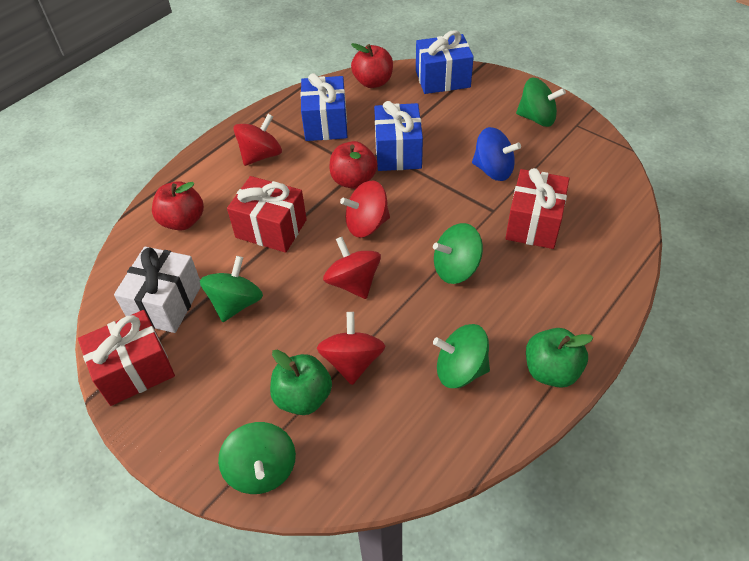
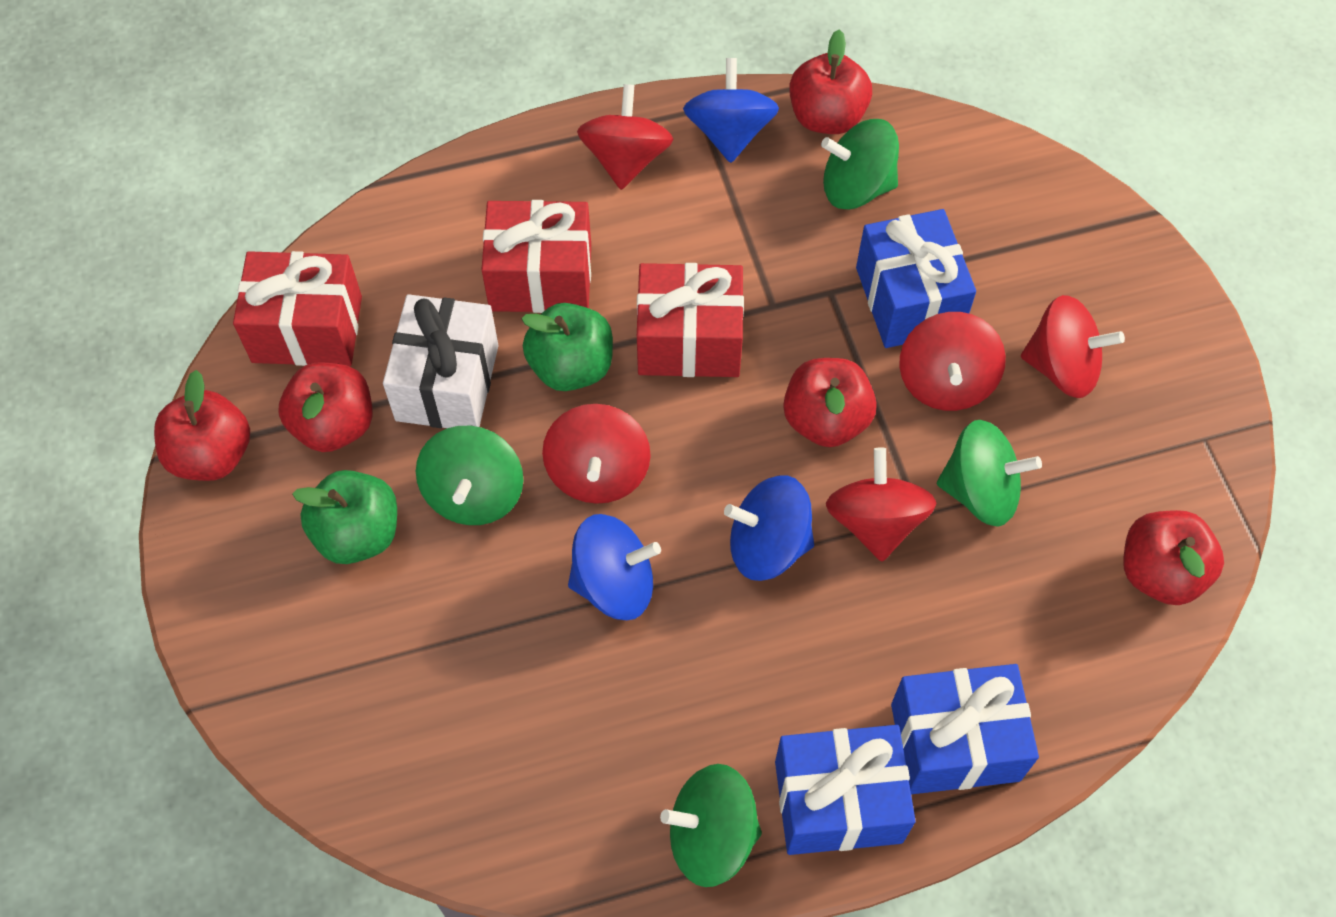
blue spinning top: 1 -> 3
green spinning top: 5 -> 4
red apple: 3 -> 5
red spinning top: 4 -> 5

